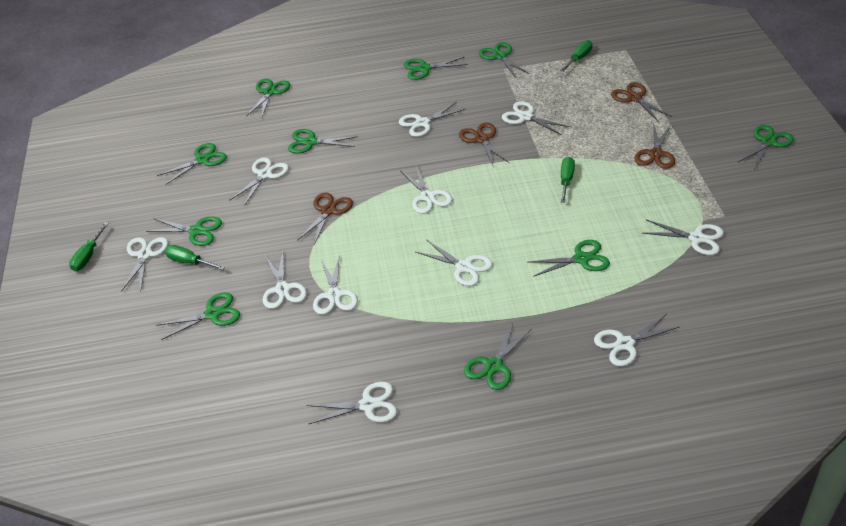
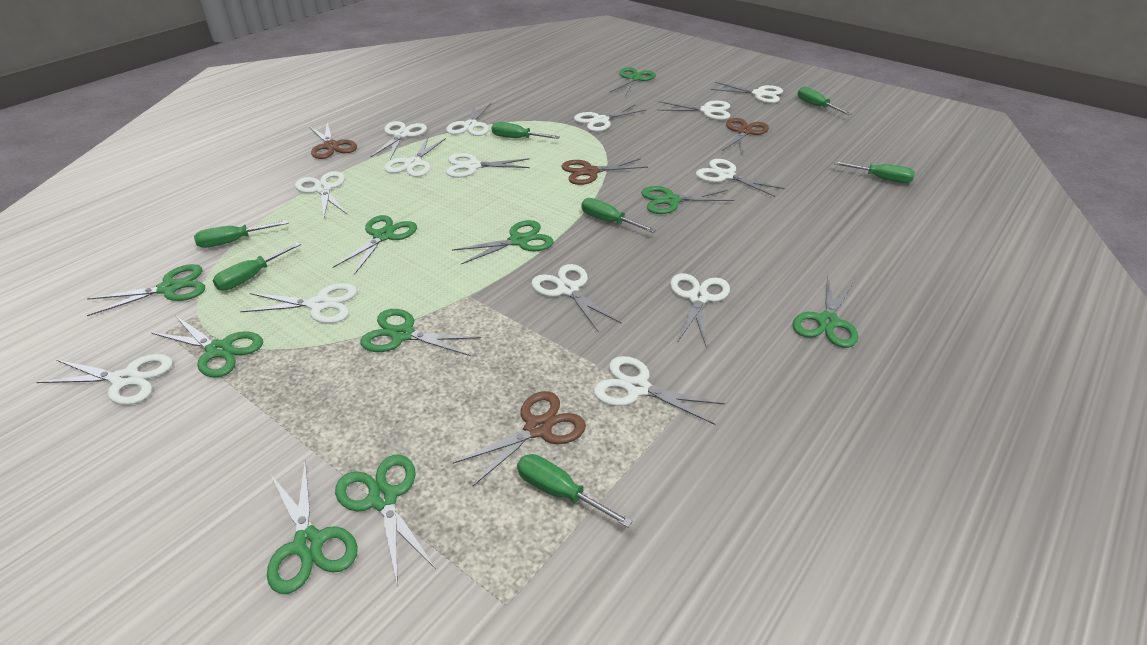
green screwdriver: 4 -> 7
white scissors: 11 -> 14

